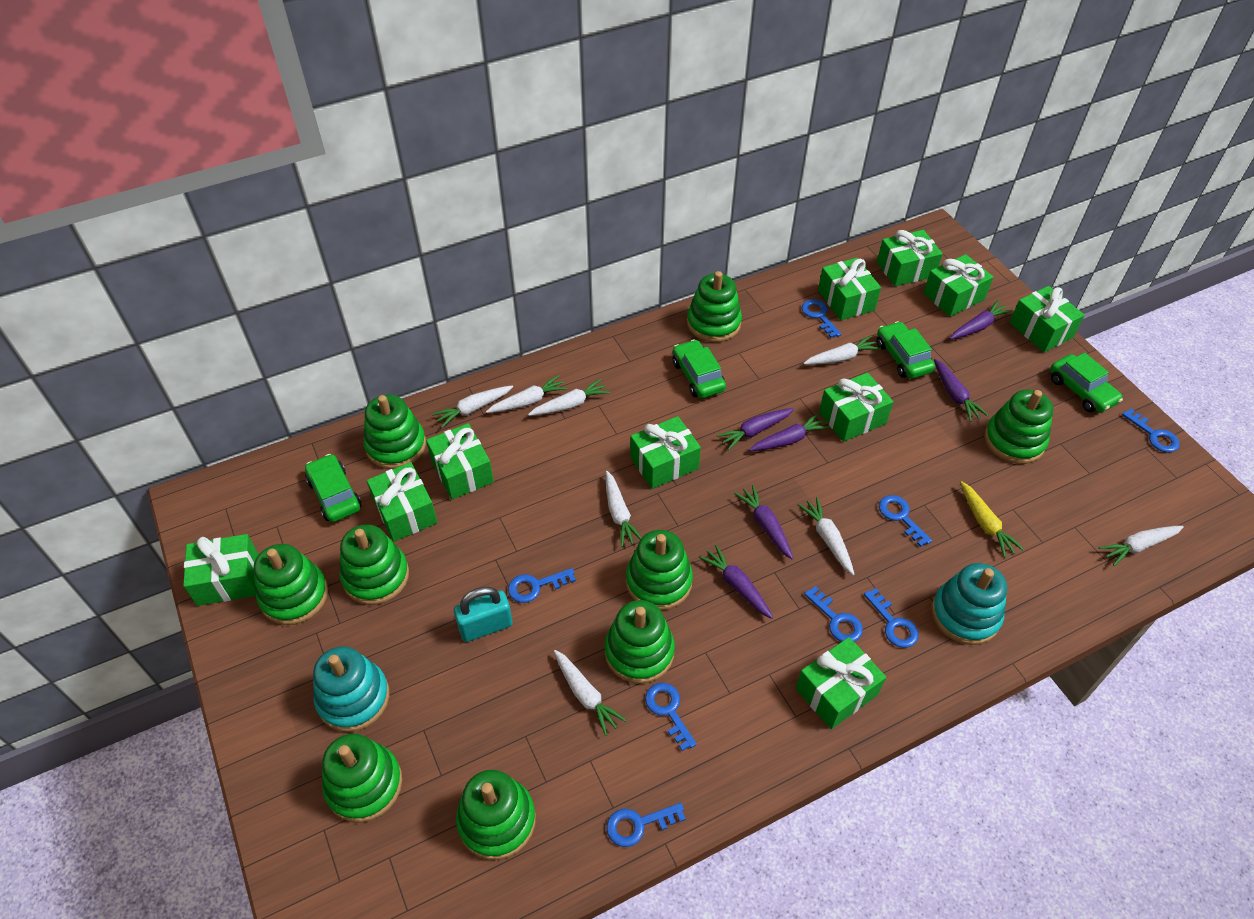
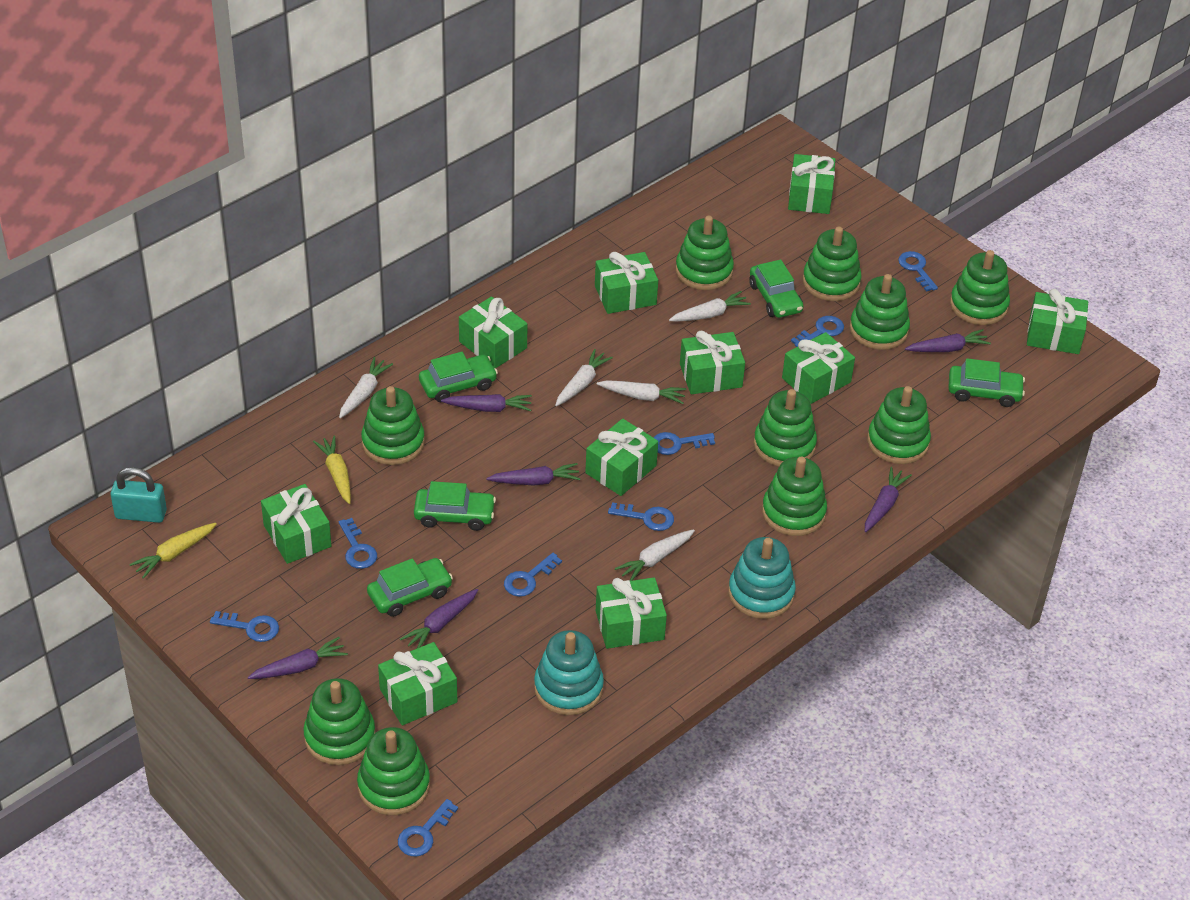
green car: 4 -> 5
green stacking toy: 9 -> 10
white carrot: 8 -> 5
yellow carrot: 1 -> 2

